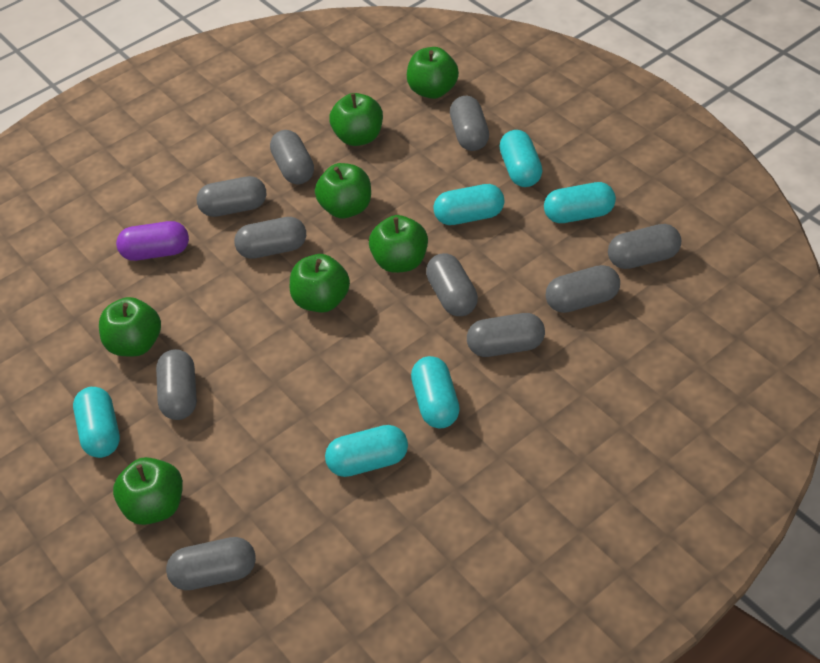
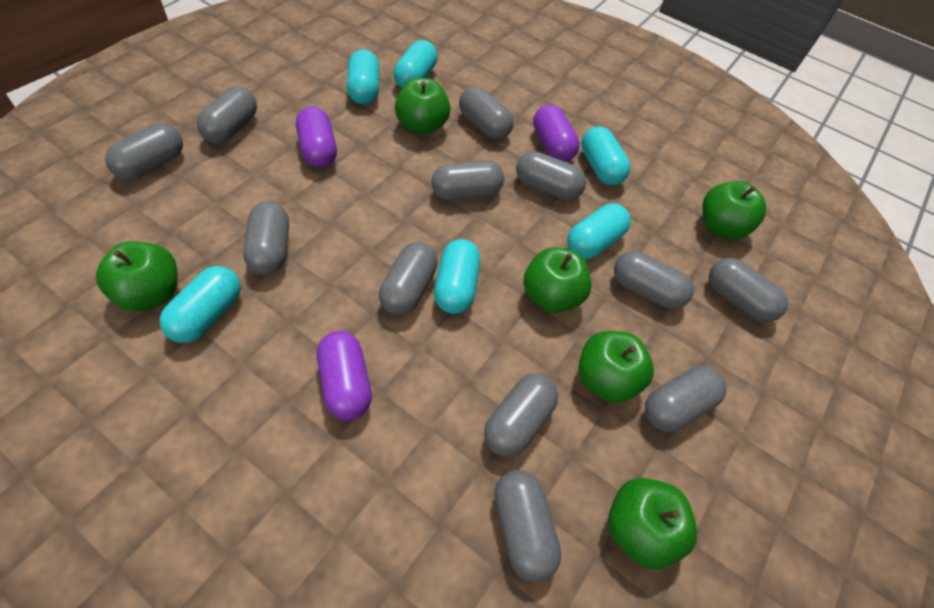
green apple: 7 -> 6
grey capsule: 10 -> 12
purple capsule: 1 -> 3

